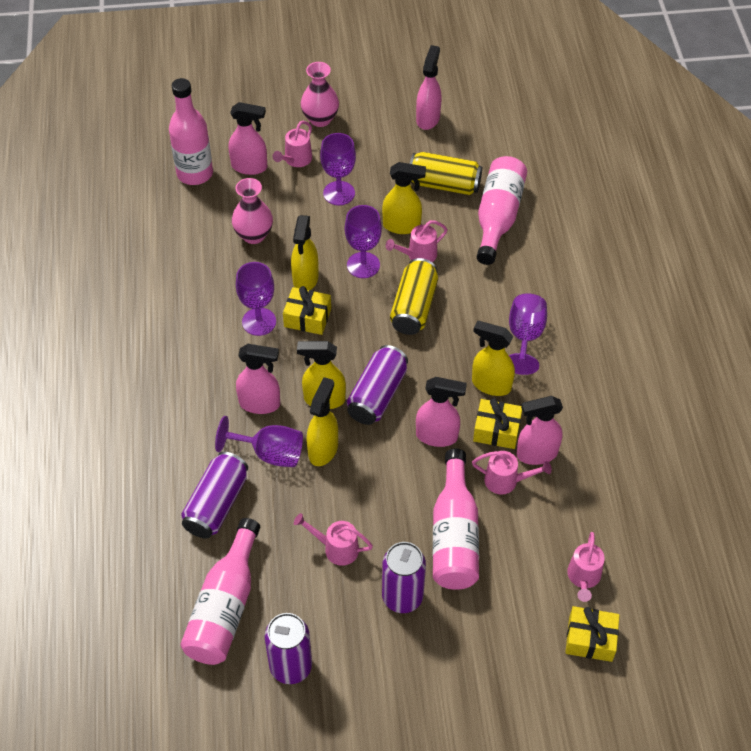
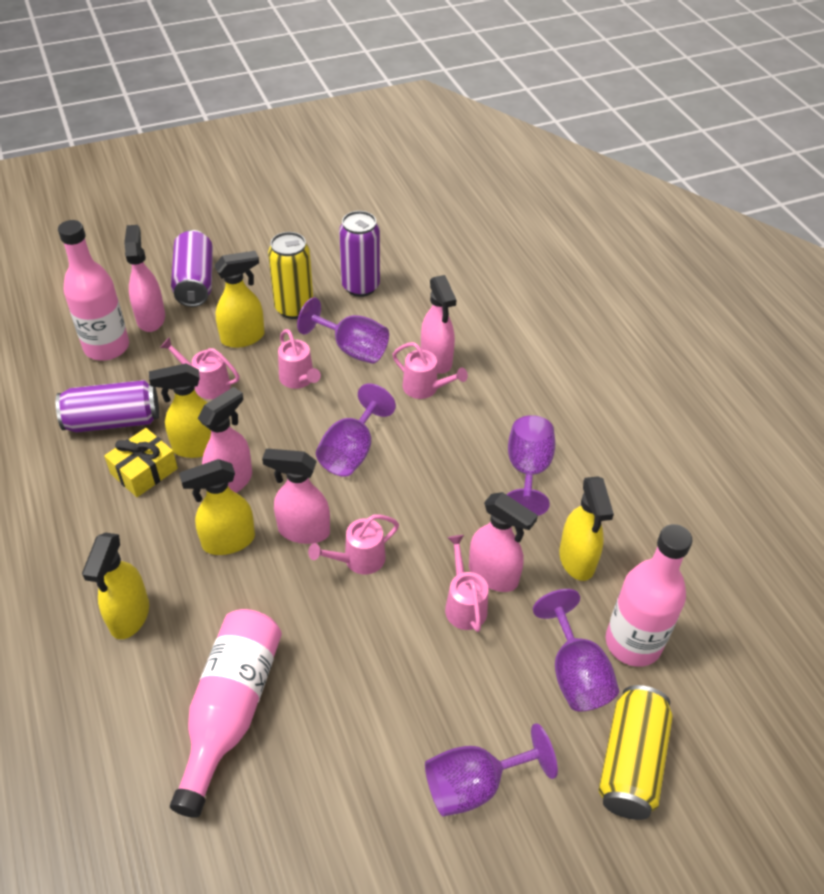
pink bottle: 4 -> 3
pink vase: 2 -> 0
purple can: 4 -> 3
yellow gift: 3 -> 1

